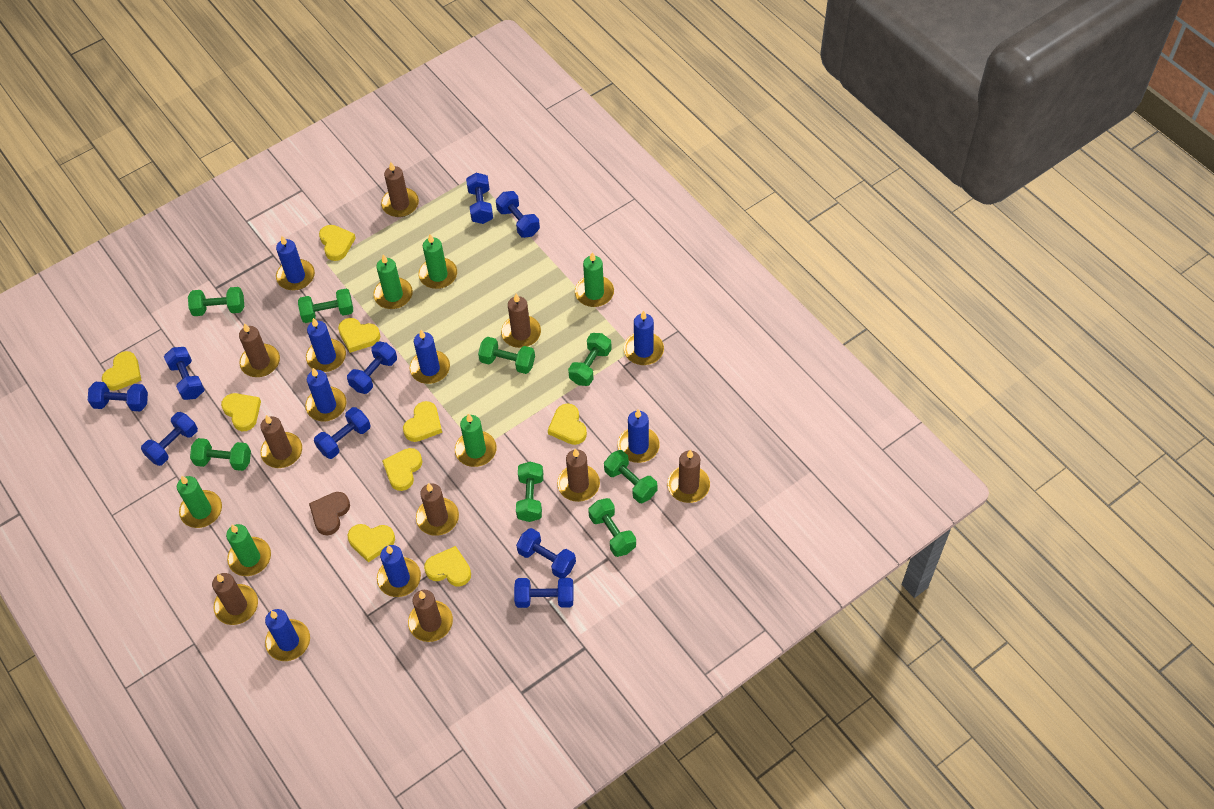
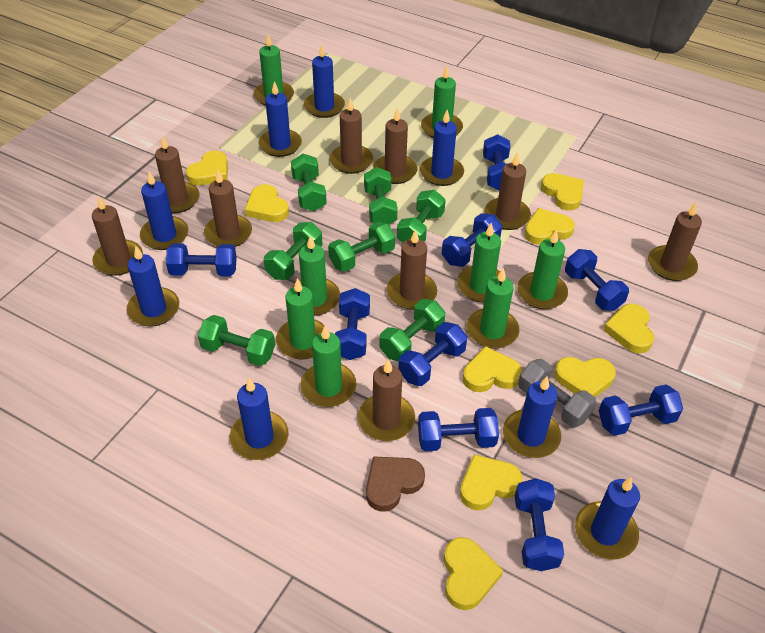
green candle: 6 -> 8
green dumbbell: 8 -> 7
grey dumbbell: 0 -> 1

